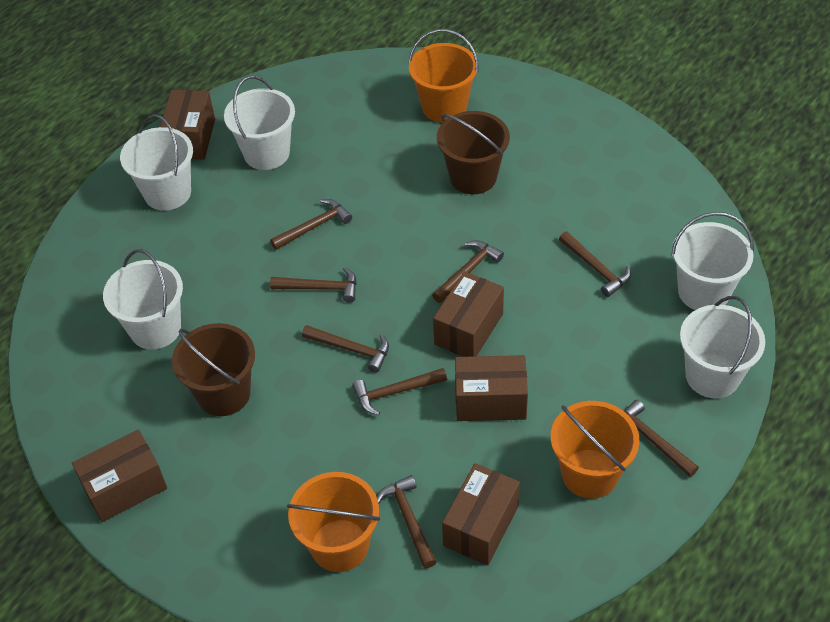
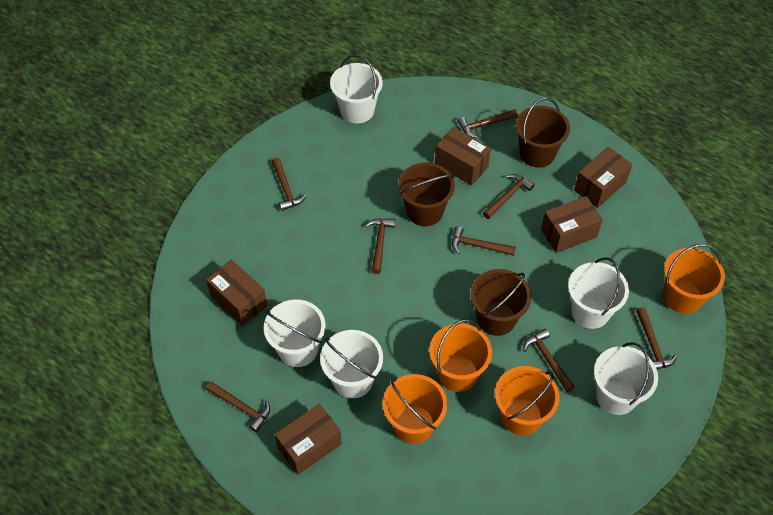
brown bucket: 2 -> 3
orange bucket: 3 -> 4

